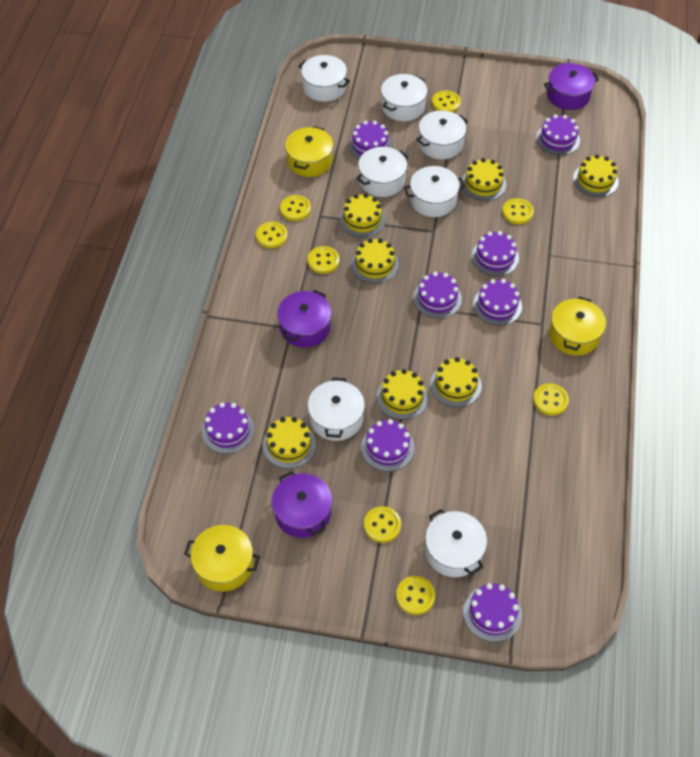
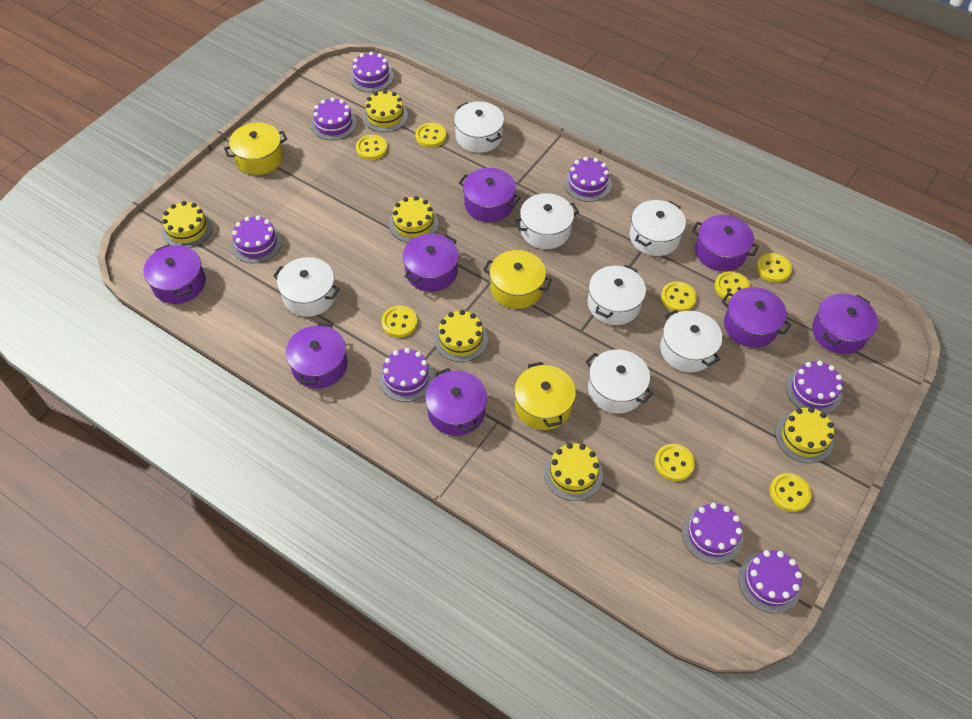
purple pot: 3 -> 8
yellow cake: 7 -> 6

